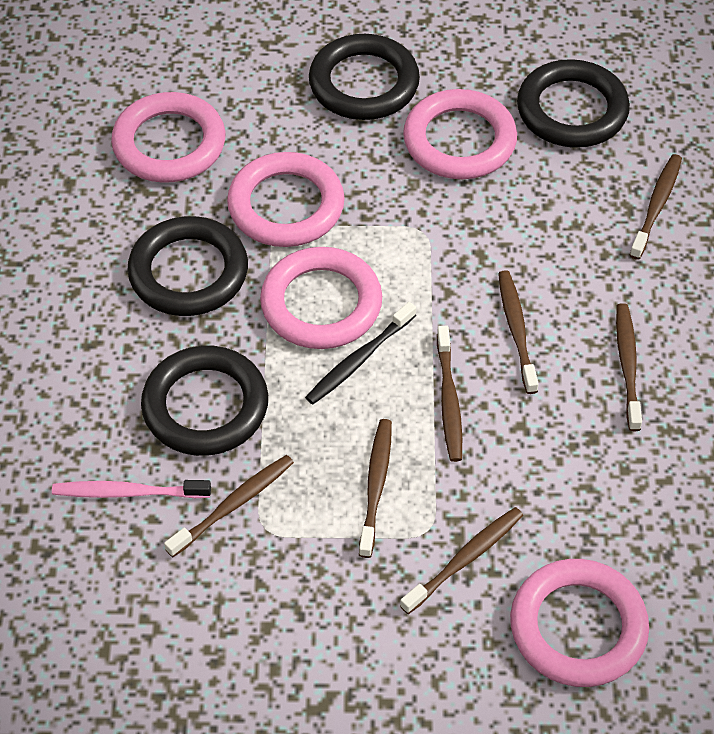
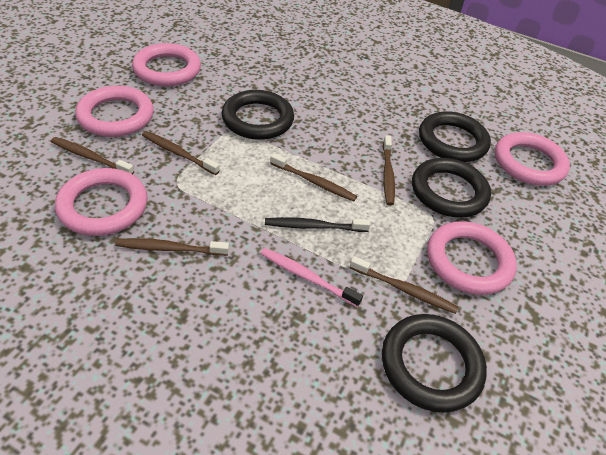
brown toothbrush: 7 -> 6

